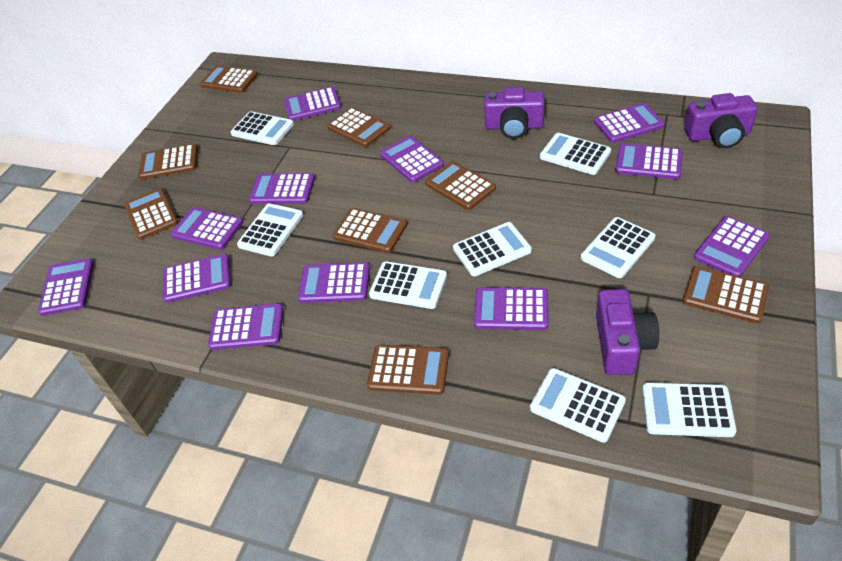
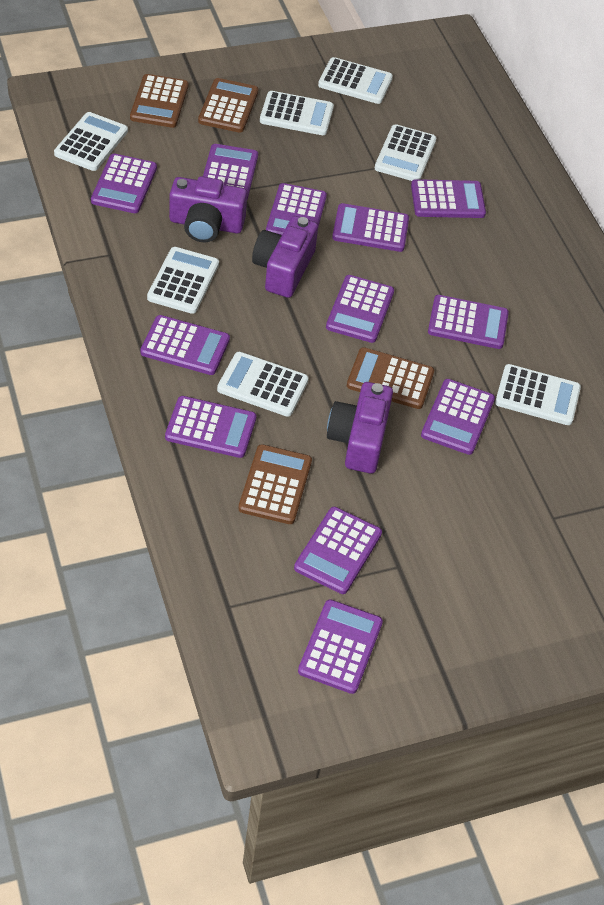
brown calculator: 8 -> 4
white calculator: 8 -> 7

